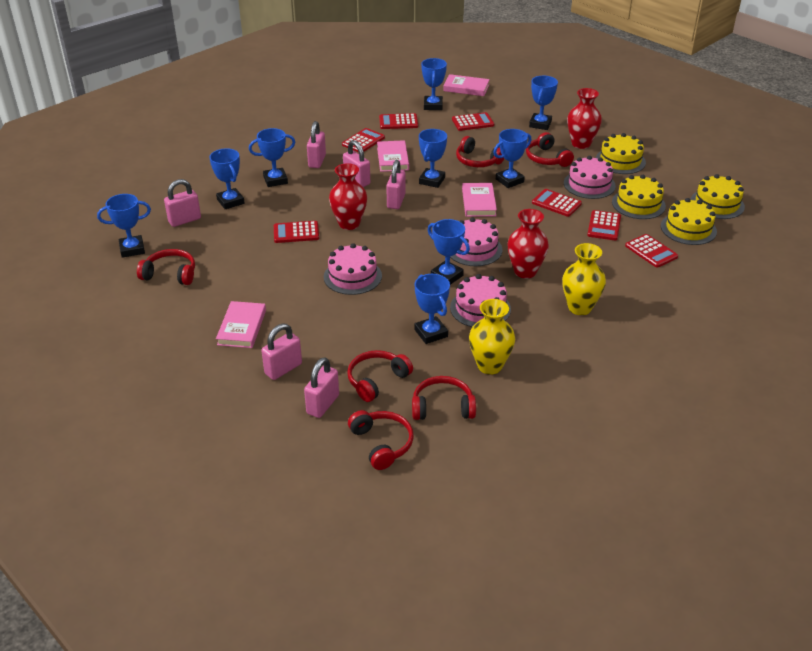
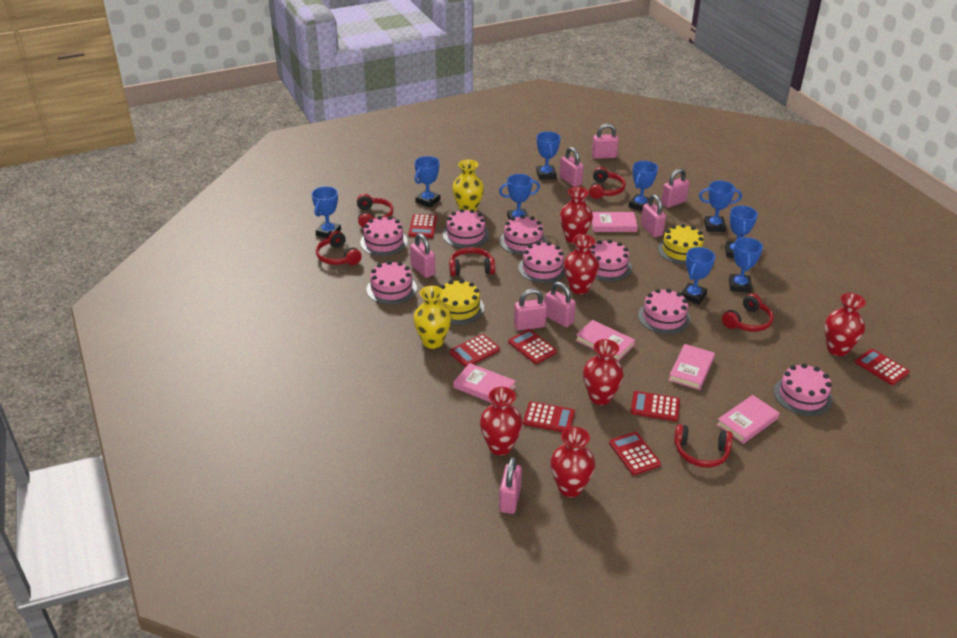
pink book: 4 -> 5
pink cake: 4 -> 8
pink padlock: 6 -> 8
red vase: 3 -> 6
yellow cake: 4 -> 2

